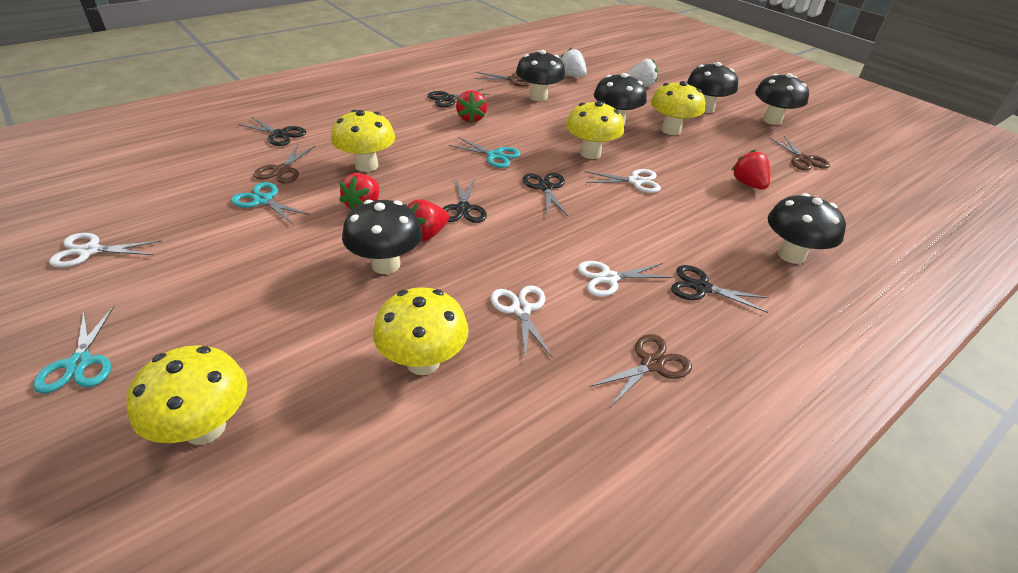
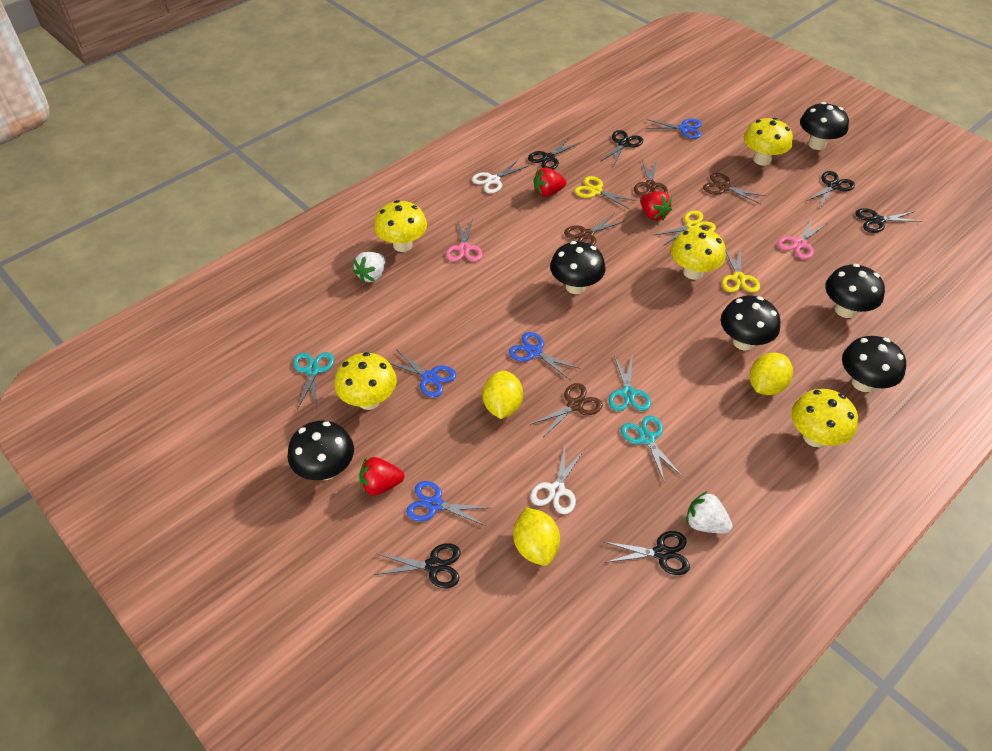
black scissors: 5 -> 6
blue scissors: 0 -> 4
pink scissors: 0 -> 2
red strawberry: 4 -> 3
white scissors: 4 -> 2
yellow lemon: 0 -> 3
yellow scissors: 0 -> 3

